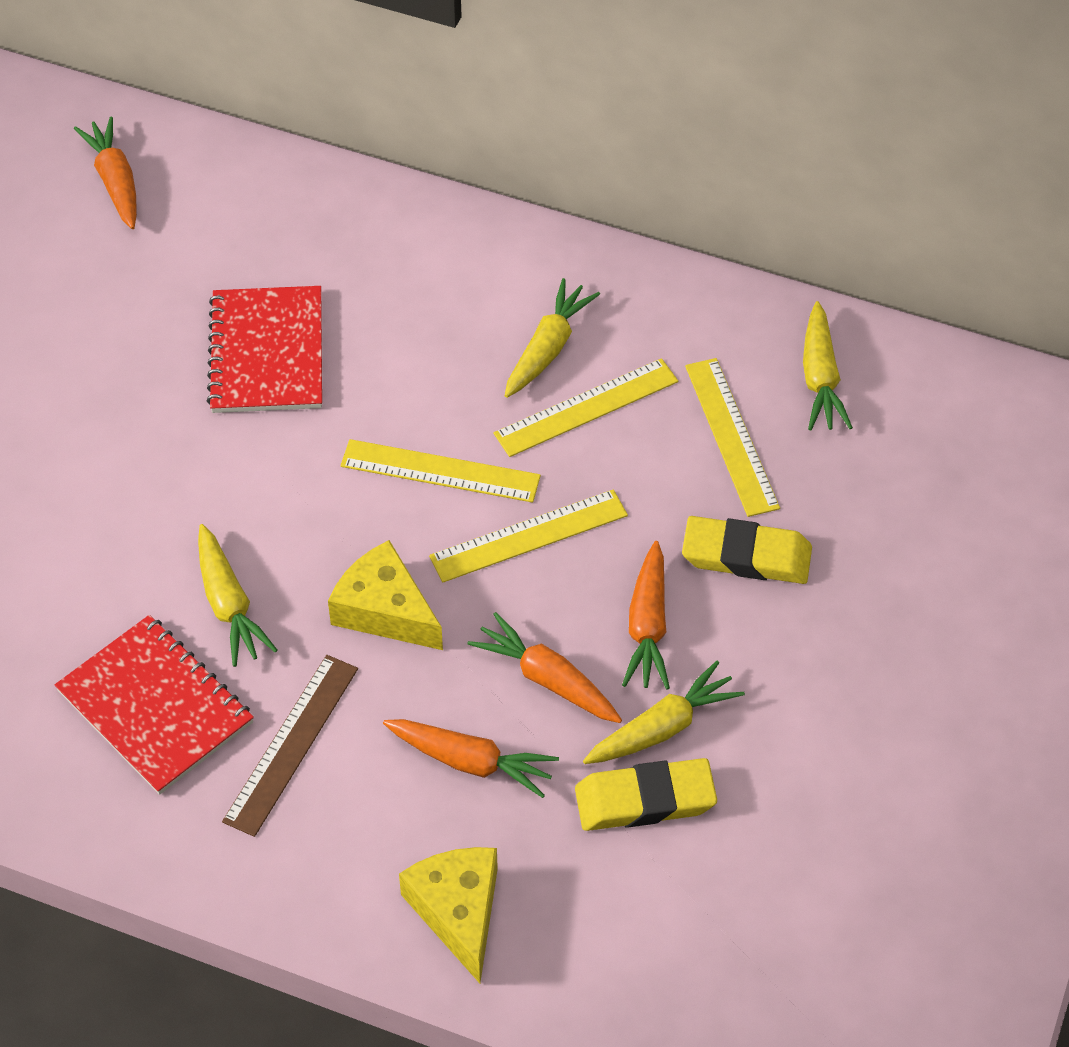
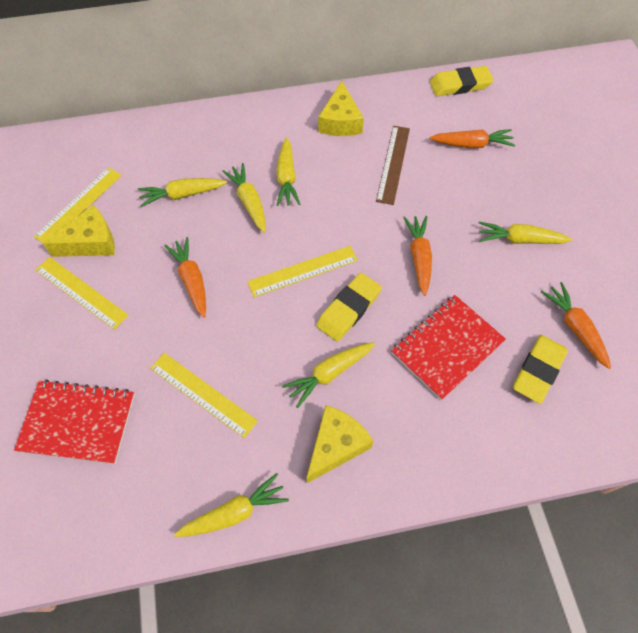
yellow carrot: 4 -> 6
yellow cheese: 2 -> 3
yellow eraser: 2 -> 3

